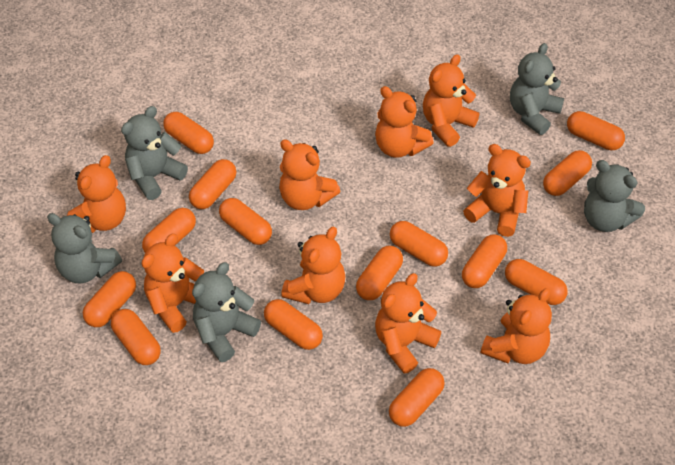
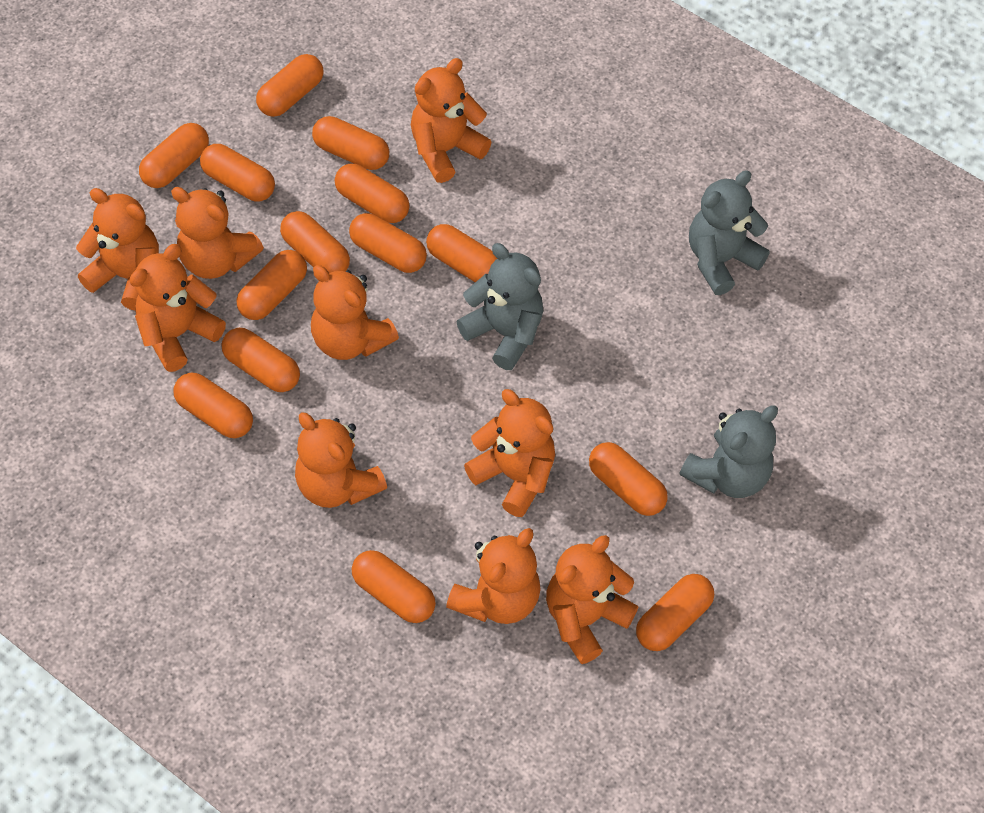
grey teddy bear: 5 -> 3

